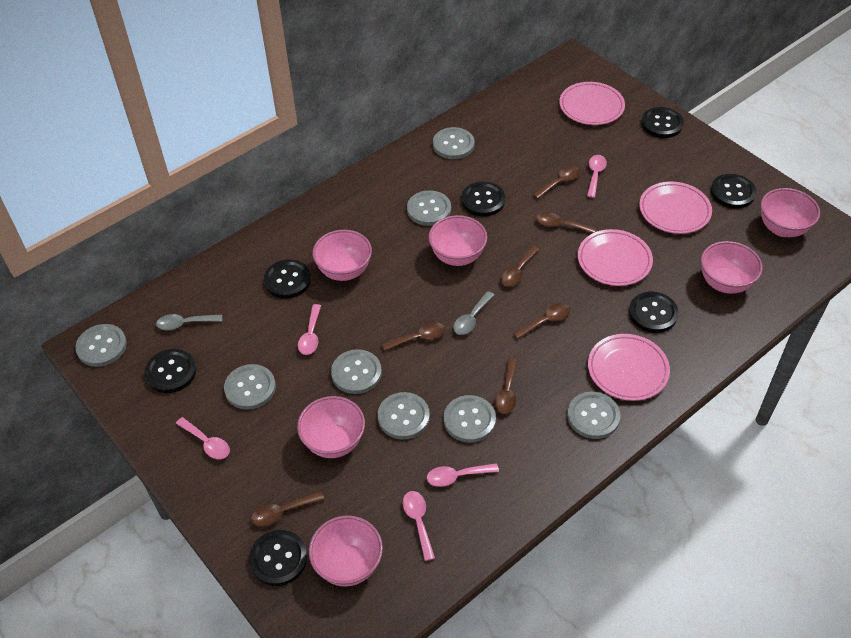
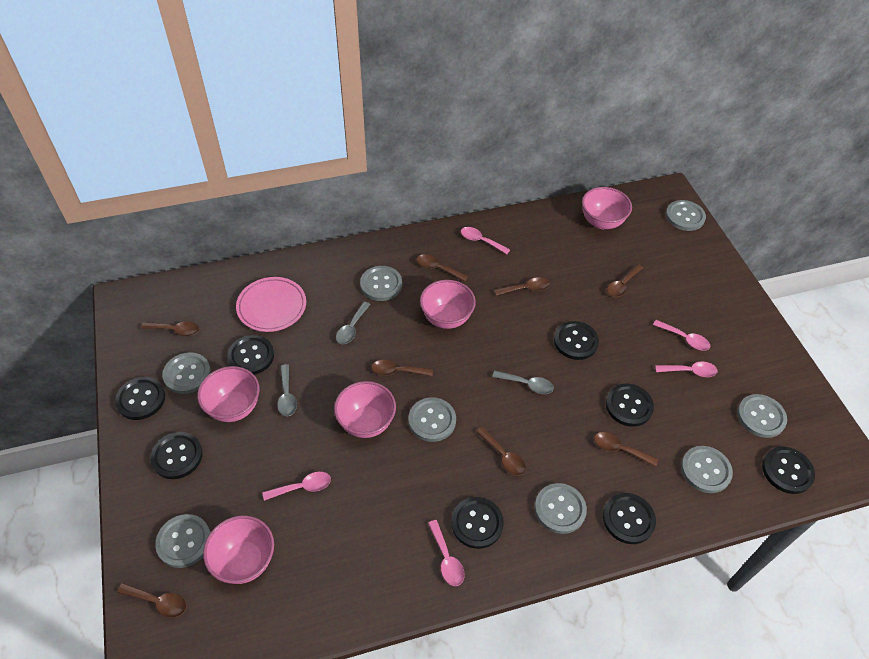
black button: 7 -> 8
brown spoon: 7 -> 8
grey spoon: 2 -> 3
pink bowl: 6 -> 5
pink plate: 4 -> 1

